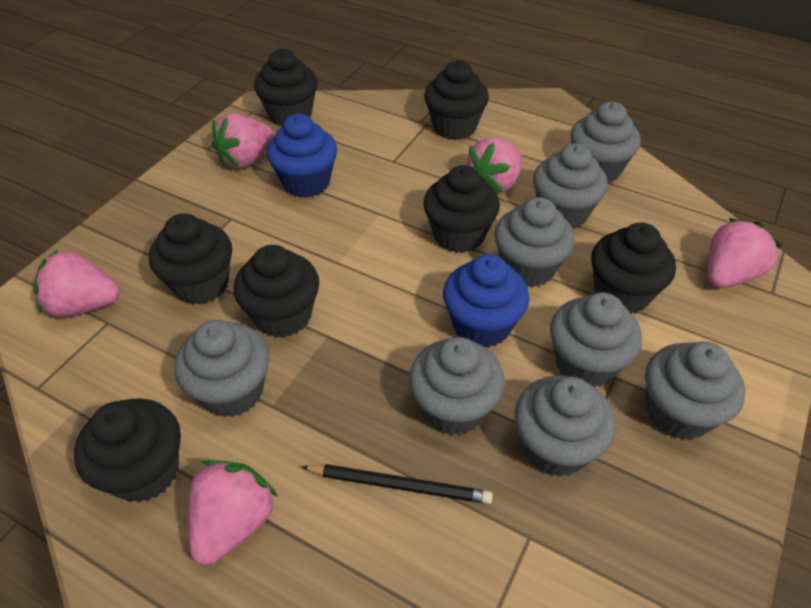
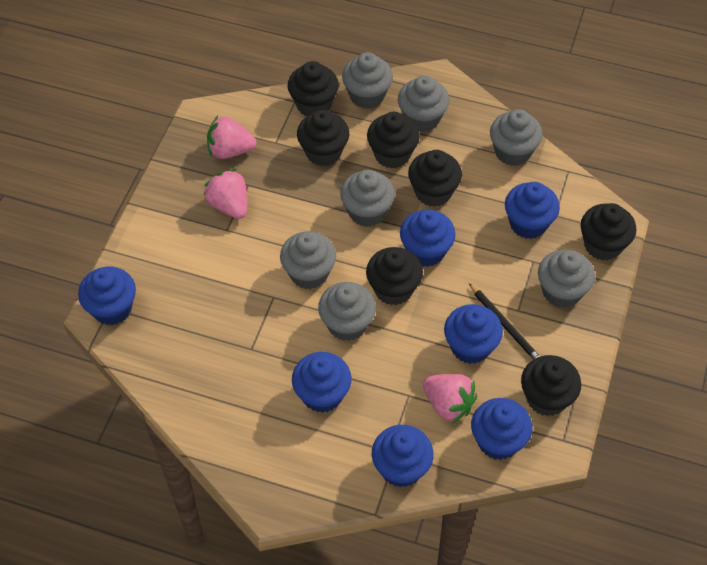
blue cupcake: 2 -> 7
grey cupcake: 8 -> 7
pink strawberry: 5 -> 3

